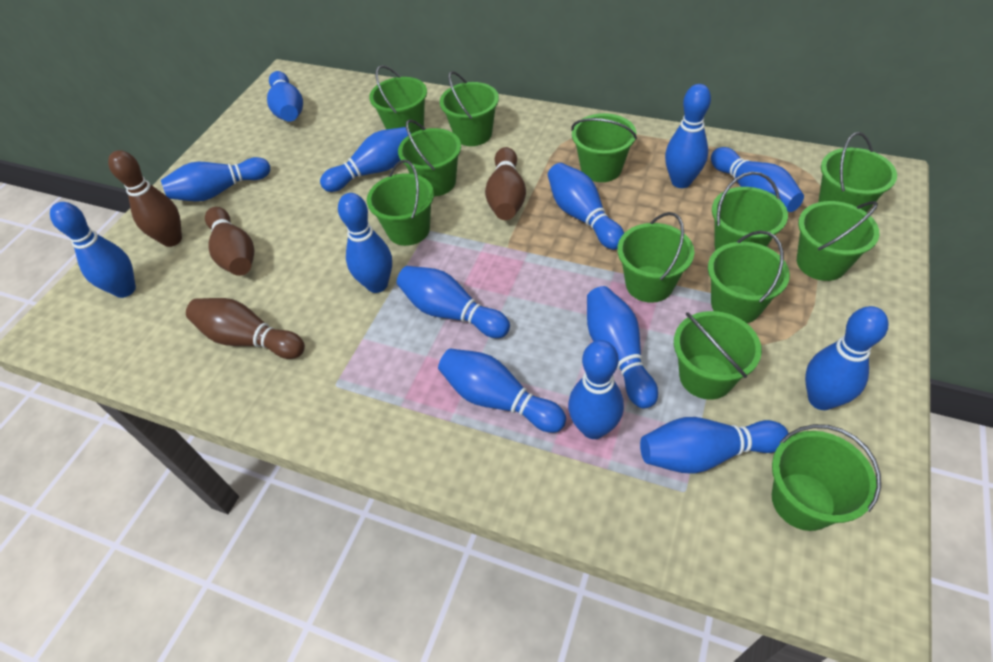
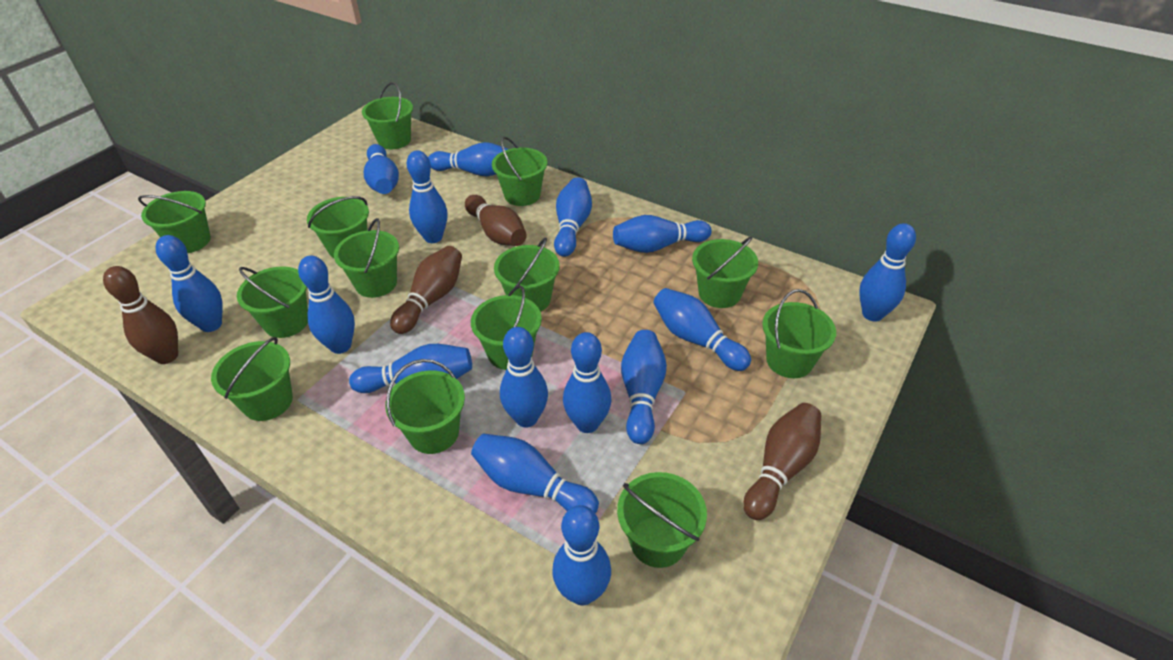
blue bowling pin: 14 -> 15
green bucket: 12 -> 13

